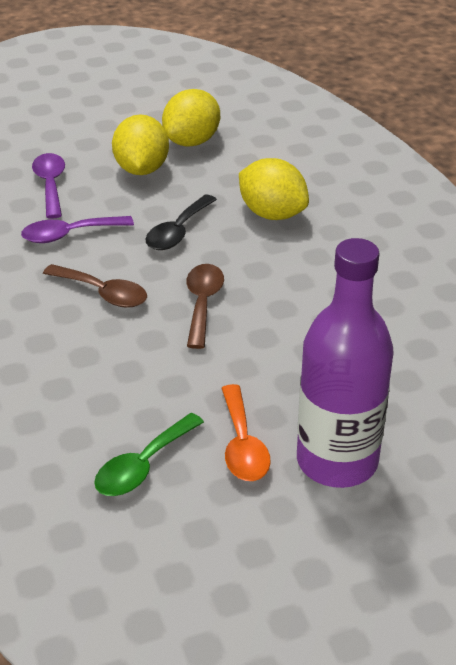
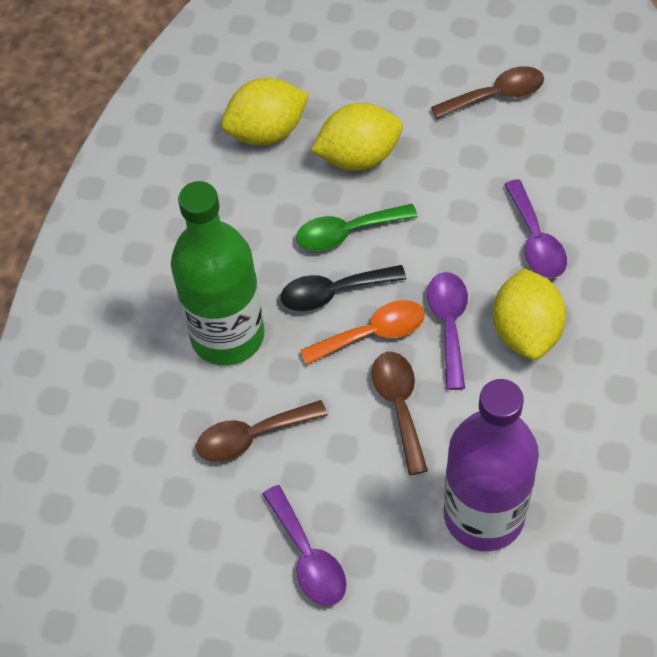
brown spoon: 2 -> 3
green bottle: 0 -> 1
purple spoon: 2 -> 3

